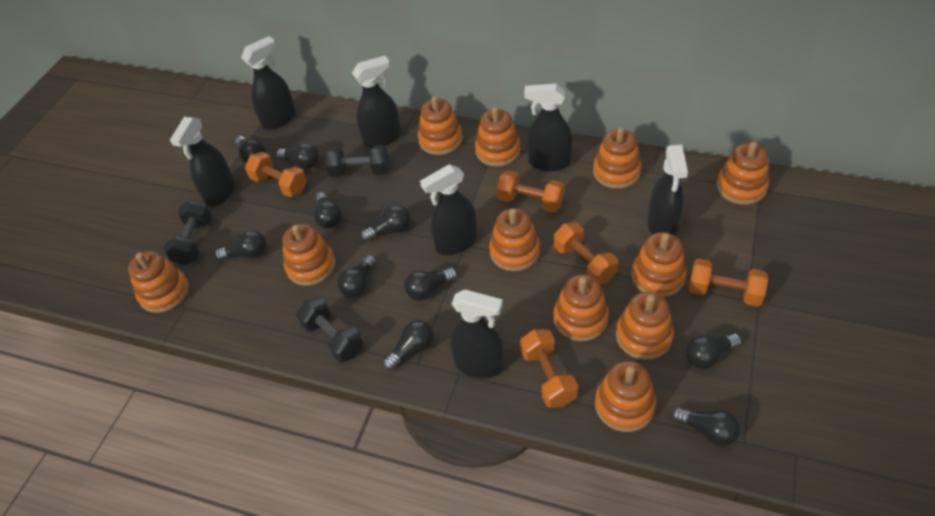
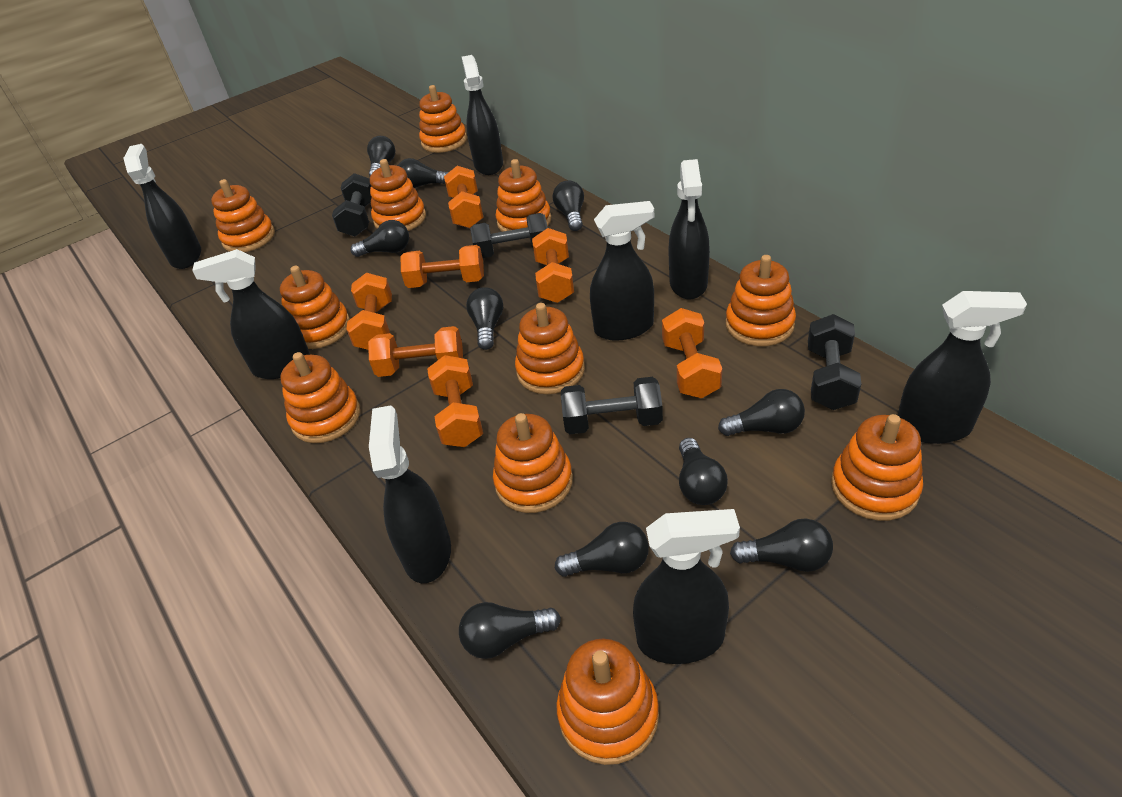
black dumbbell: 3 -> 4
black spray bottle: 7 -> 8
orange dumbbell: 5 -> 7

